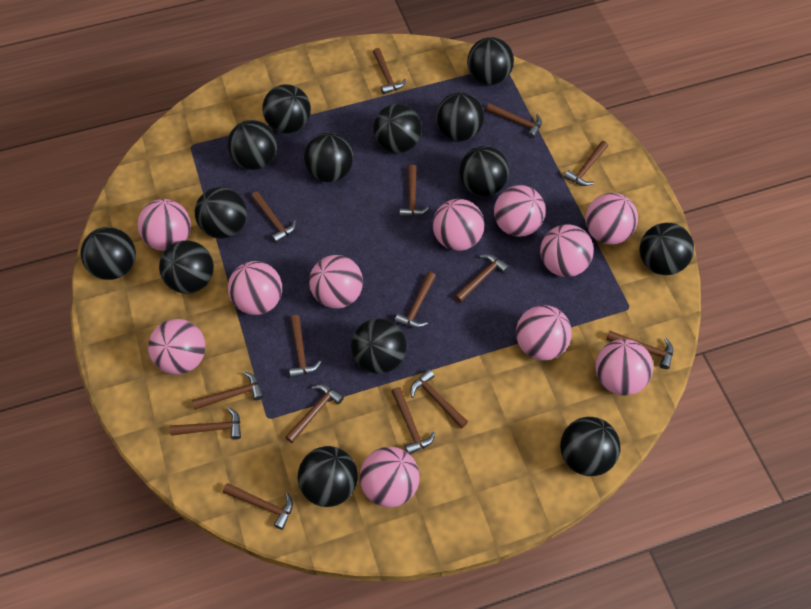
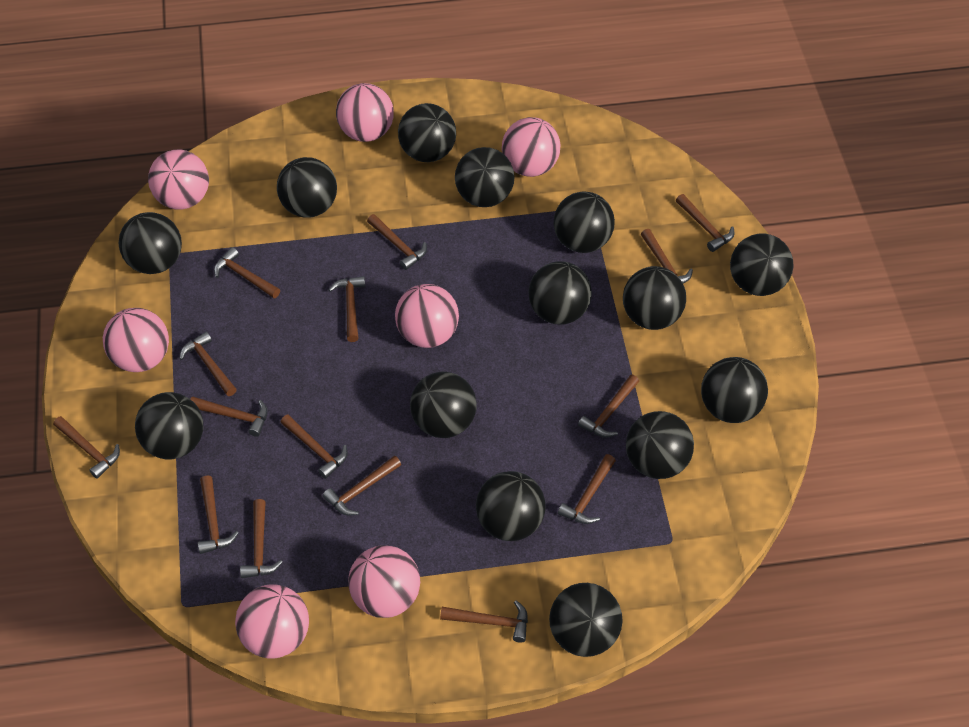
pink ball: 11 -> 7

